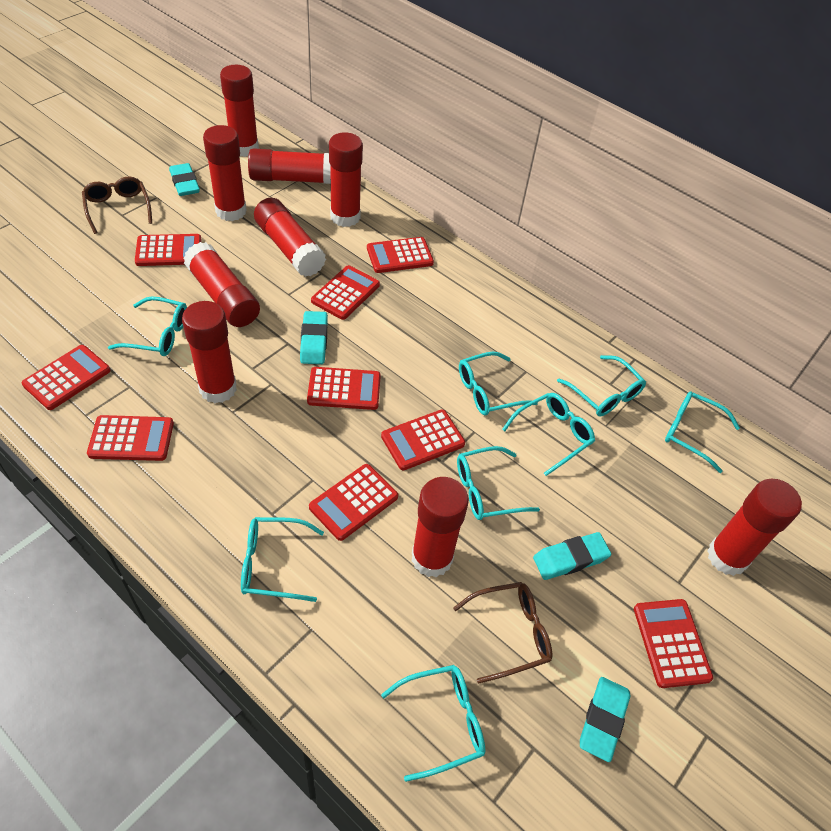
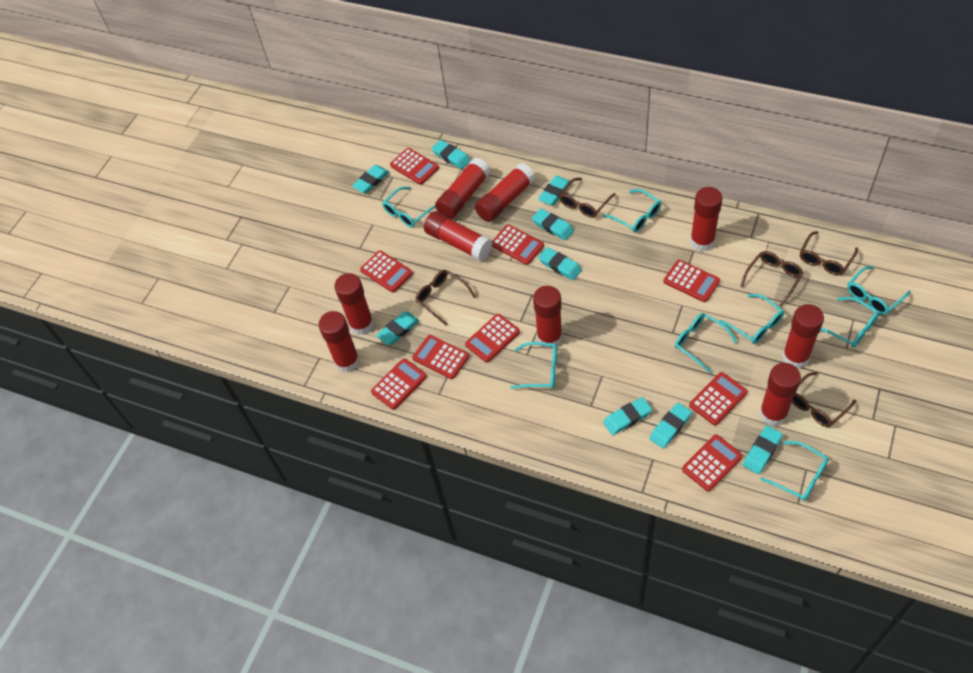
brown glasses: 2 -> 5
turquoise eraser: 4 -> 9

